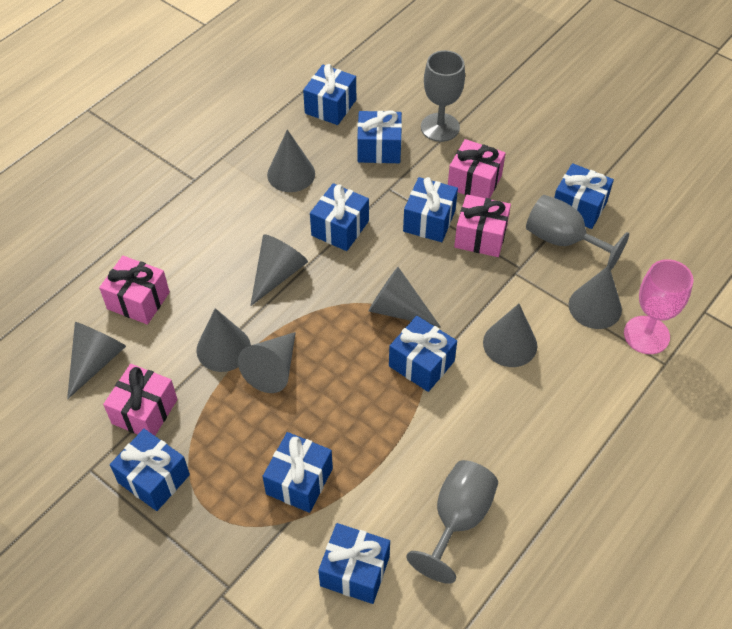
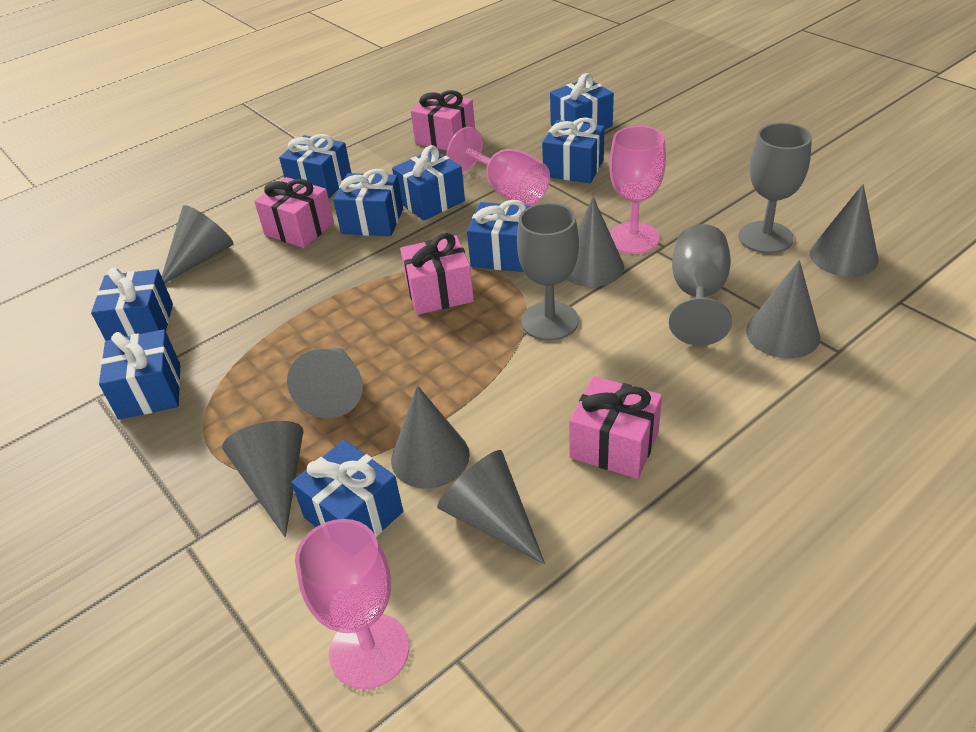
pink goblet: 1 -> 3

